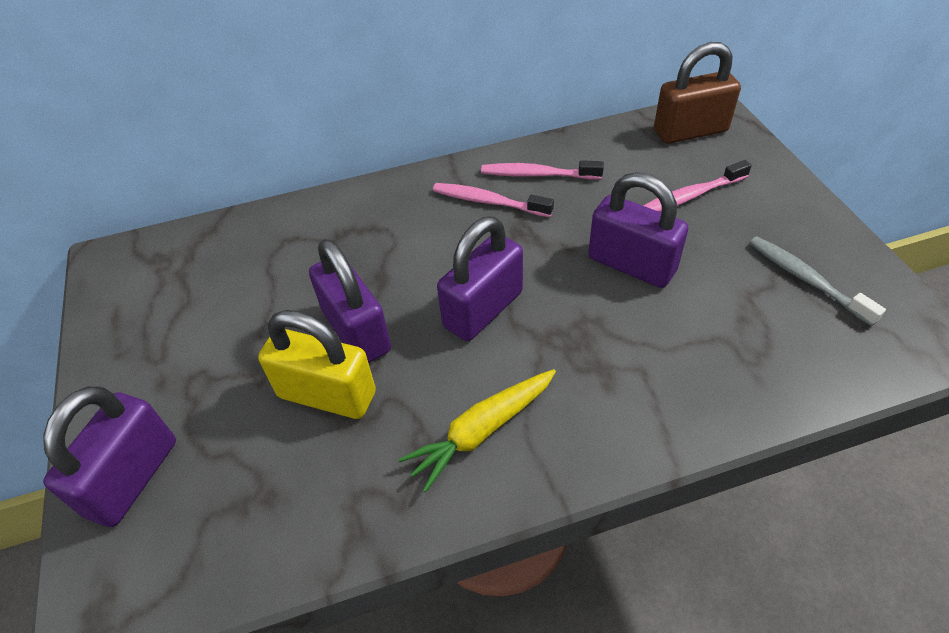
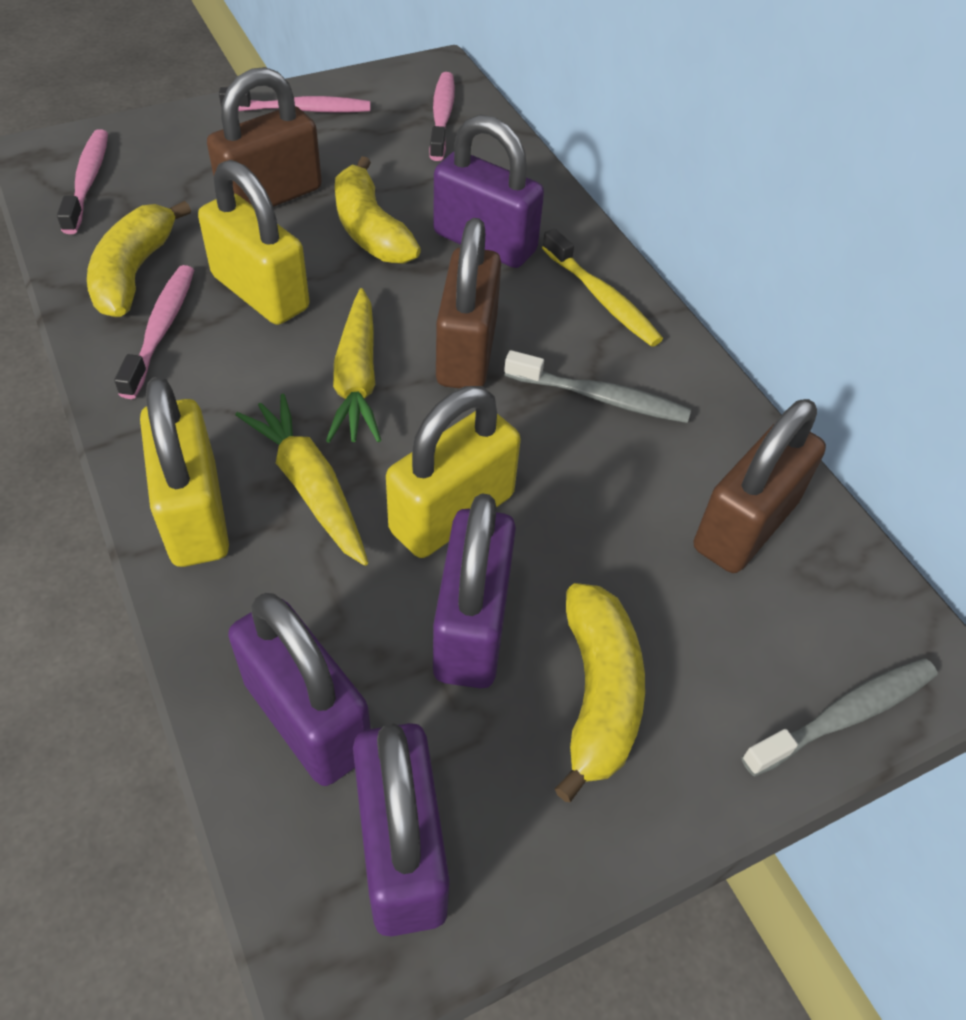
brown padlock: 1 -> 3
grey toothbrush: 1 -> 2
pink toothbrush: 3 -> 4
yellow banana: 0 -> 3
yellow carrot: 1 -> 2
yellow padlock: 1 -> 3
yellow toothbrush: 0 -> 1

